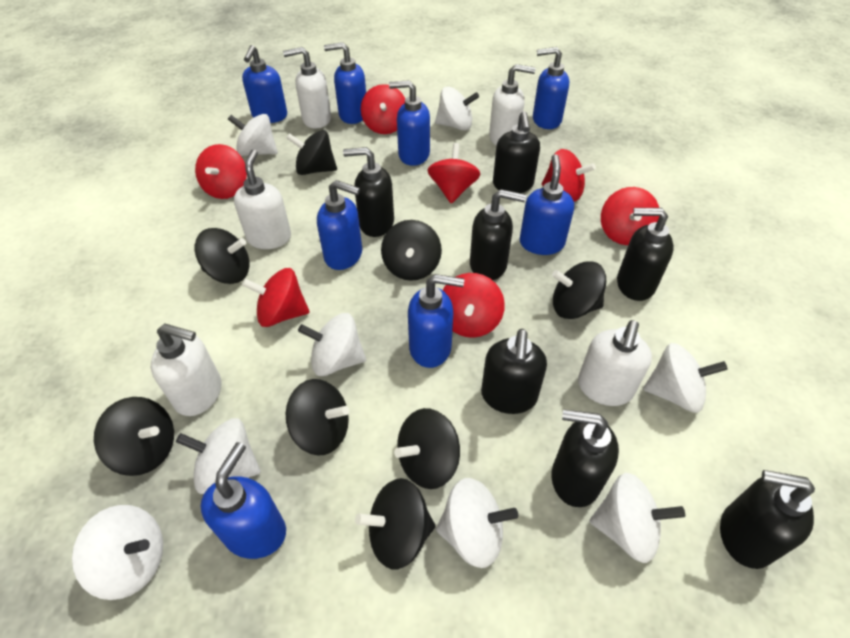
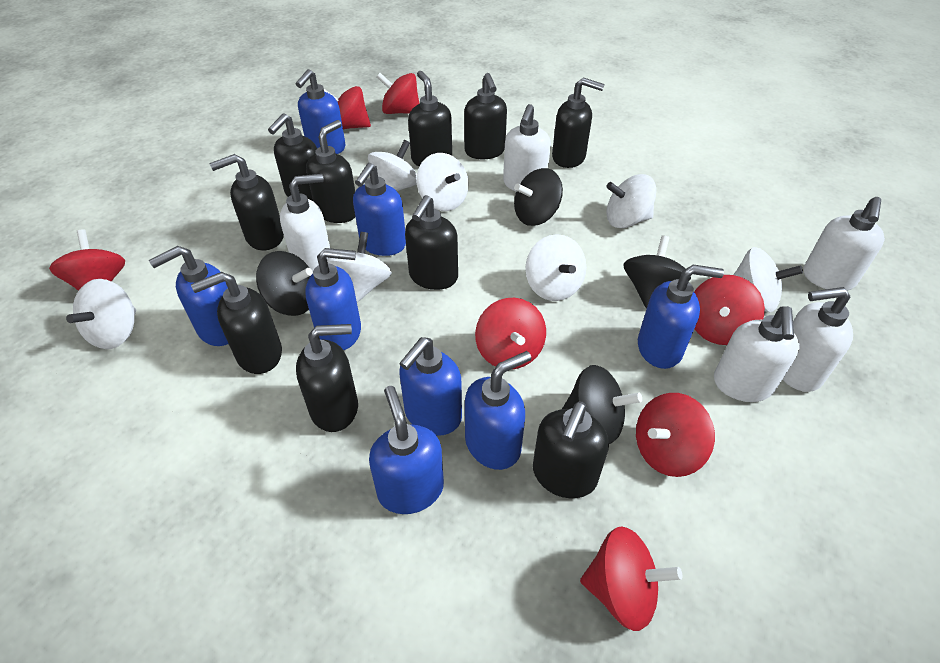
black soap dispenser: 7 -> 10
black spinning top: 8 -> 4
white spinning top: 8 -> 7

